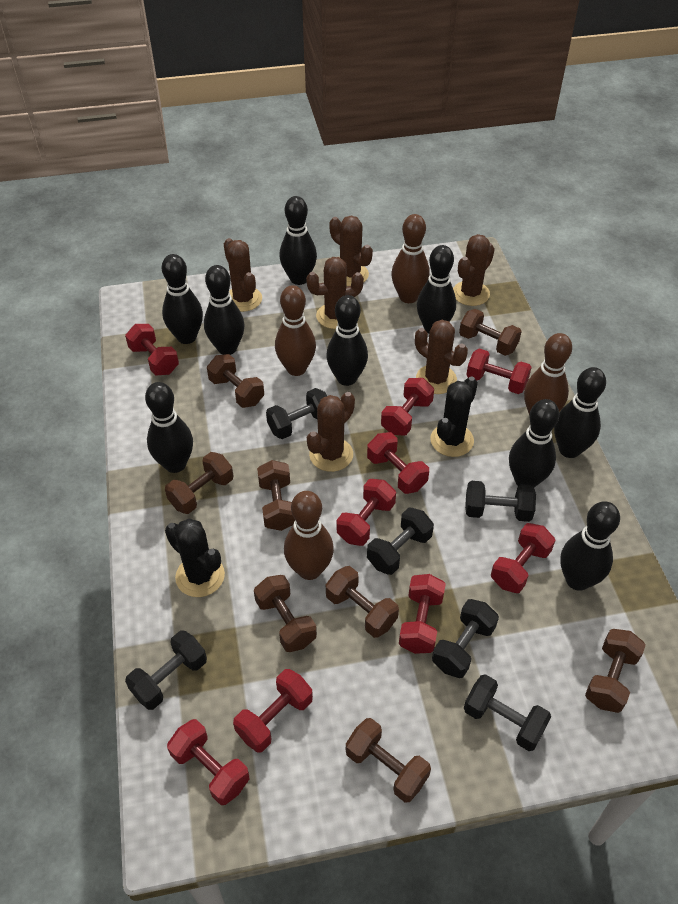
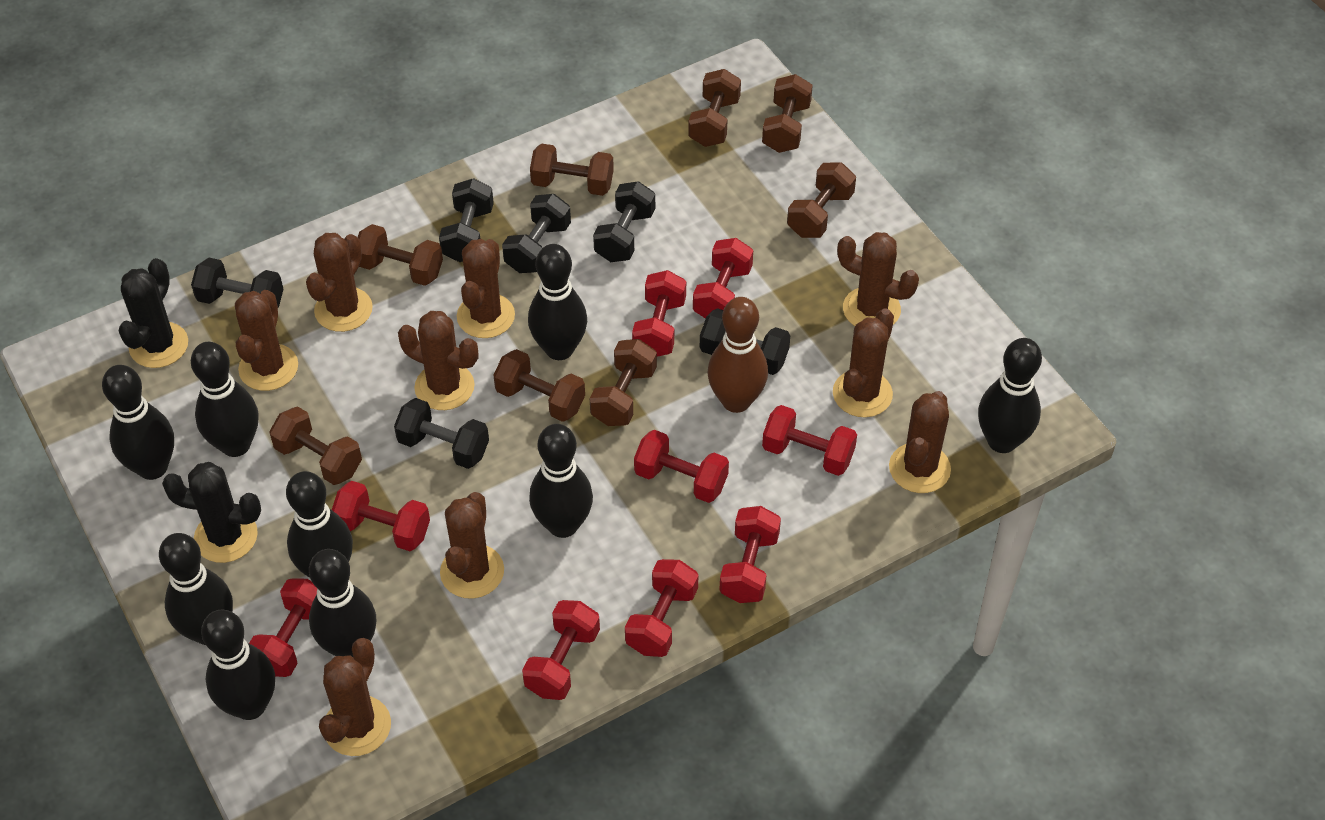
brown bowling pin: 4 -> 1
brown cactus: 6 -> 9

